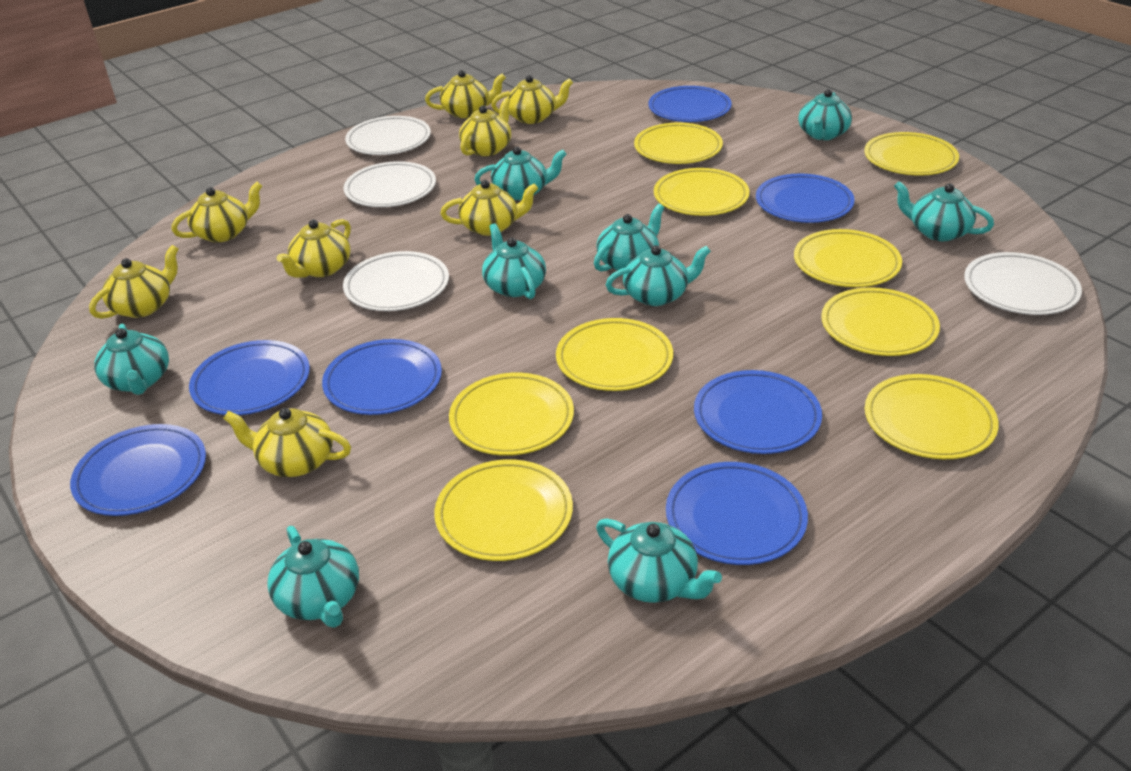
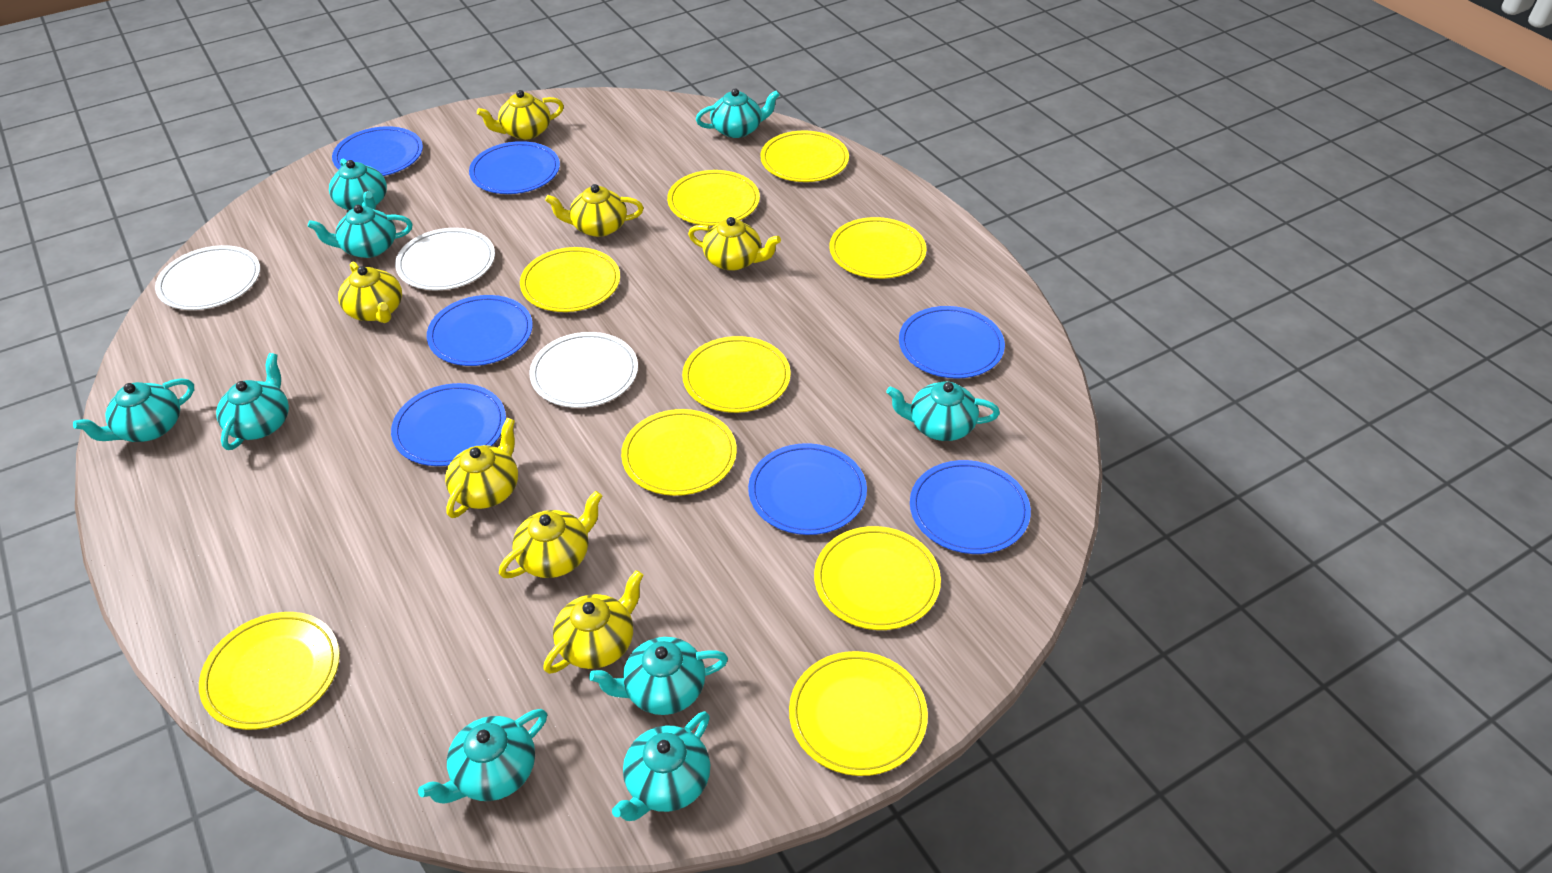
white plate: 4 -> 3
yellow teapot: 8 -> 7

